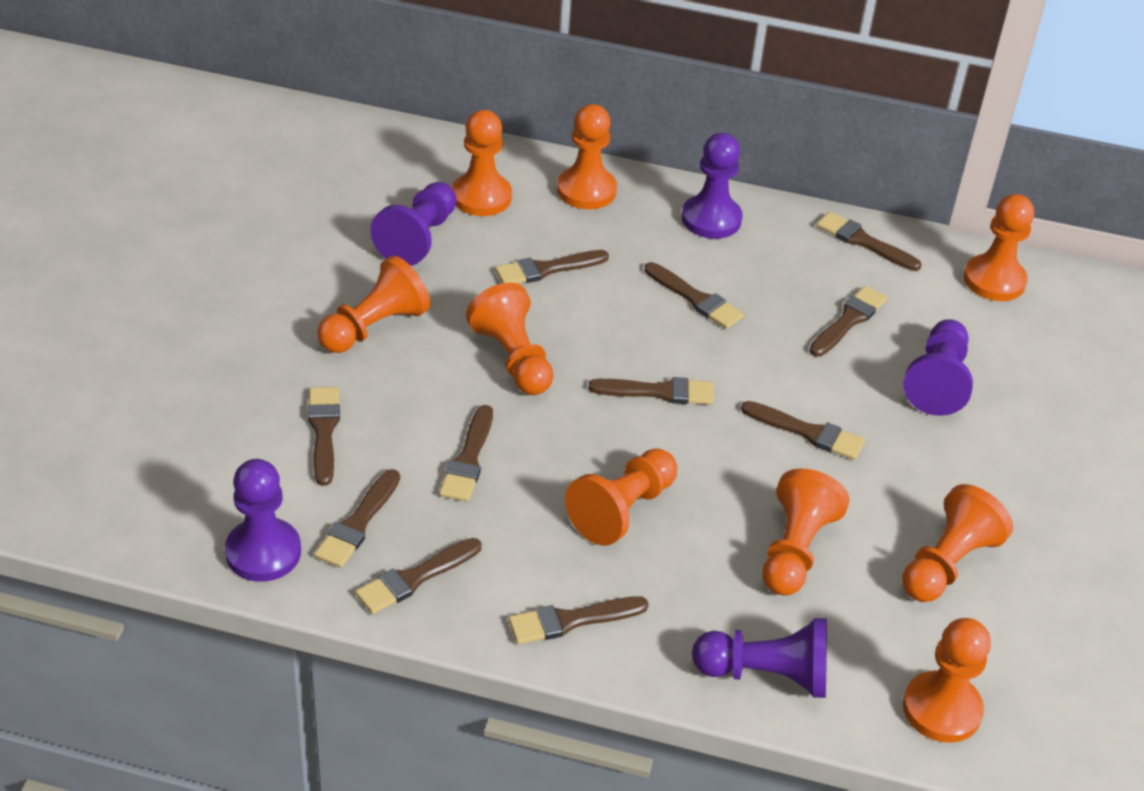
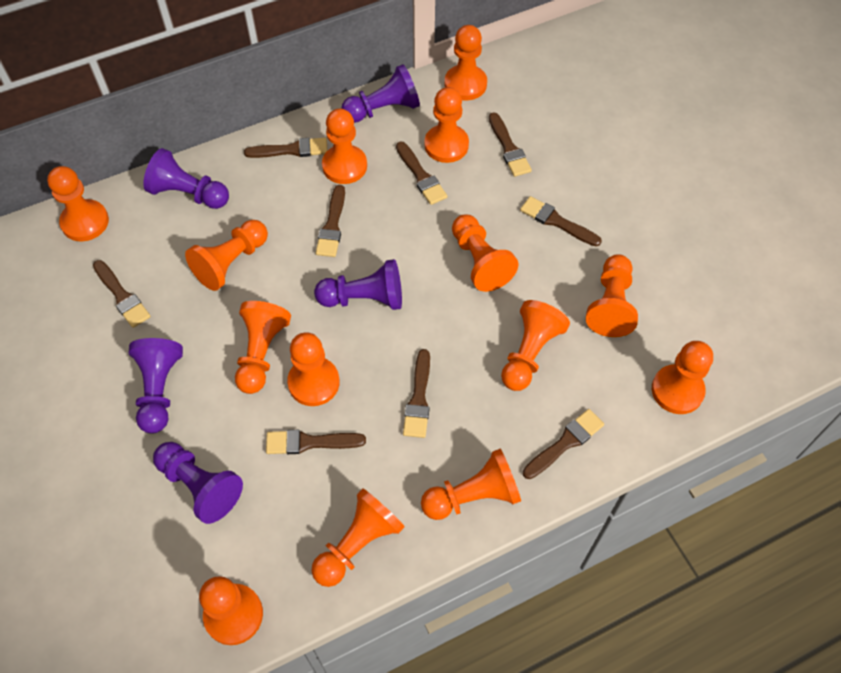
brown brush: 11 -> 9
orange pawn: 9 -> 14

